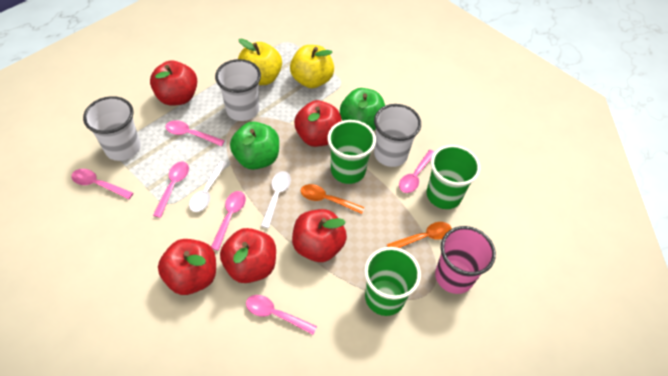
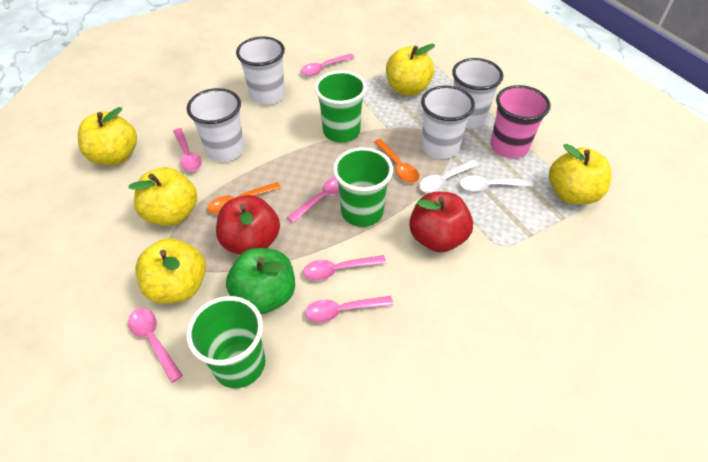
green apple: 2 -> 1
red apple: 5 -> 2
white cup: 3 -> 4
yellow apple: 2 -> 5

